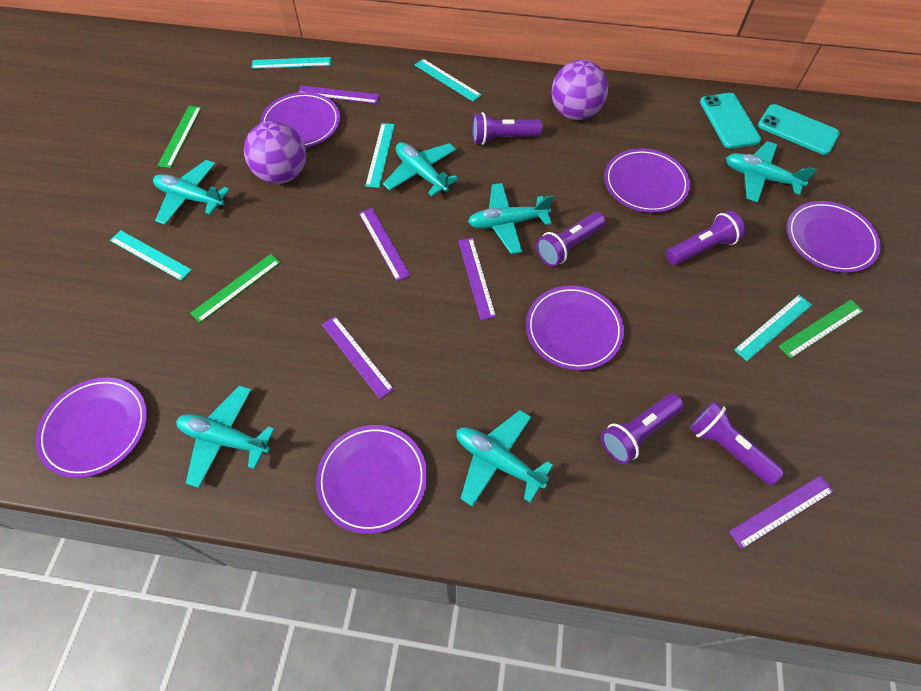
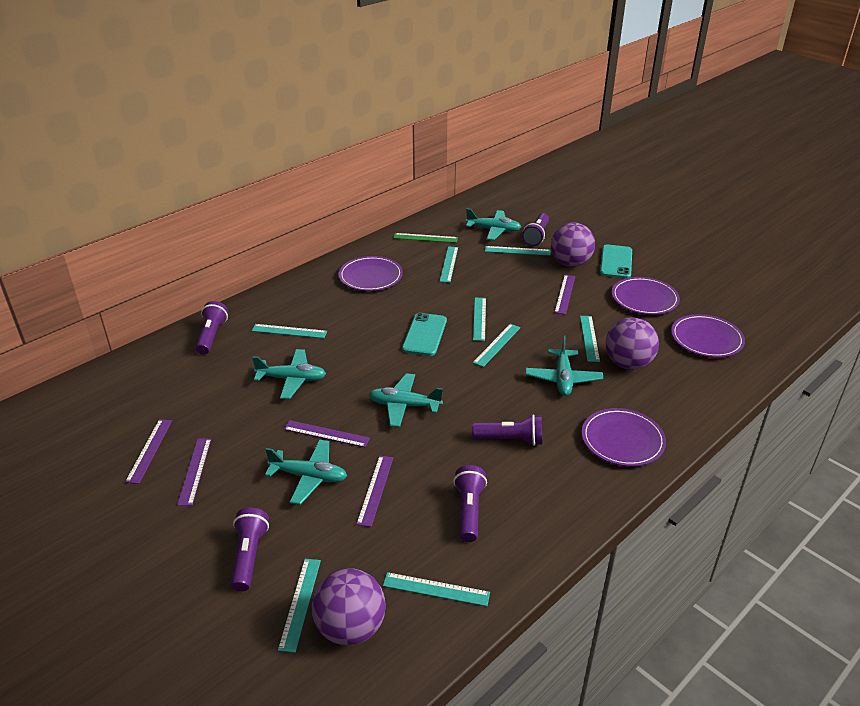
green ruler: 3 -> 1
purple ball: 2 -> 3
purple plate: 6 -> 4
turquoise plane: 6 -> 5
turquoise ruler: 5 -> 8

